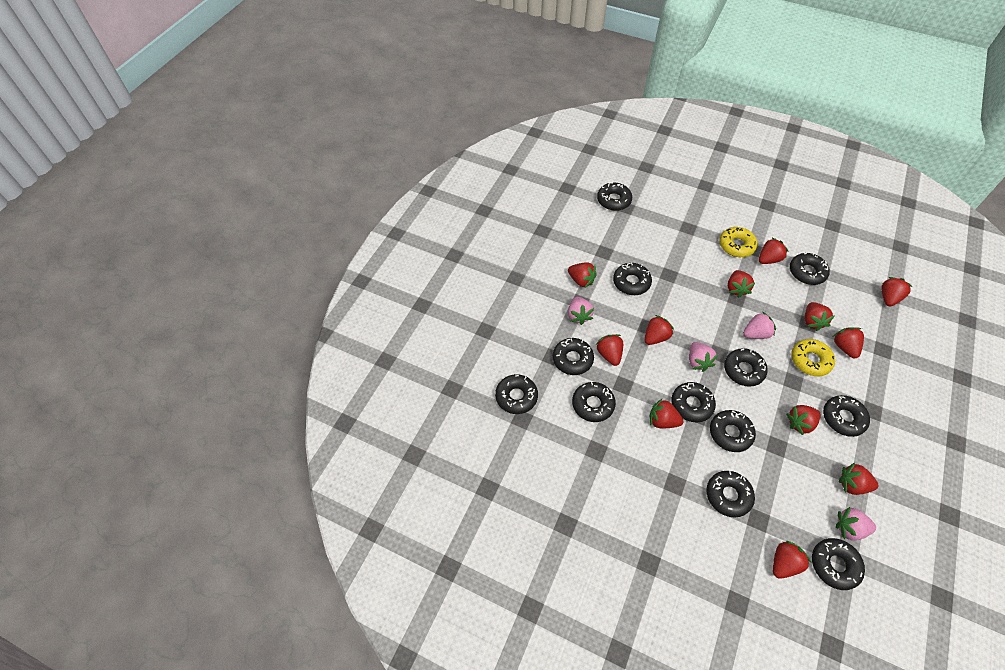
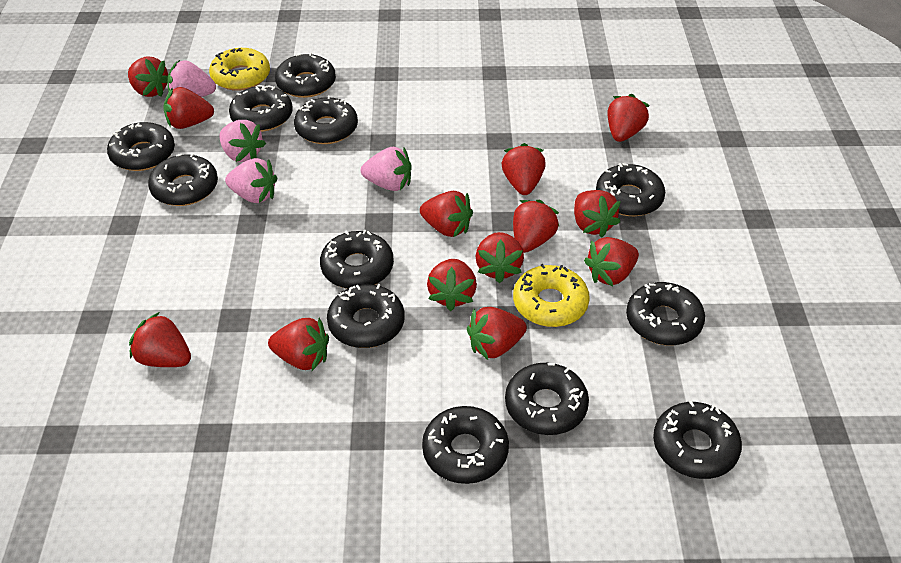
red strawberry: 12 -> 13

